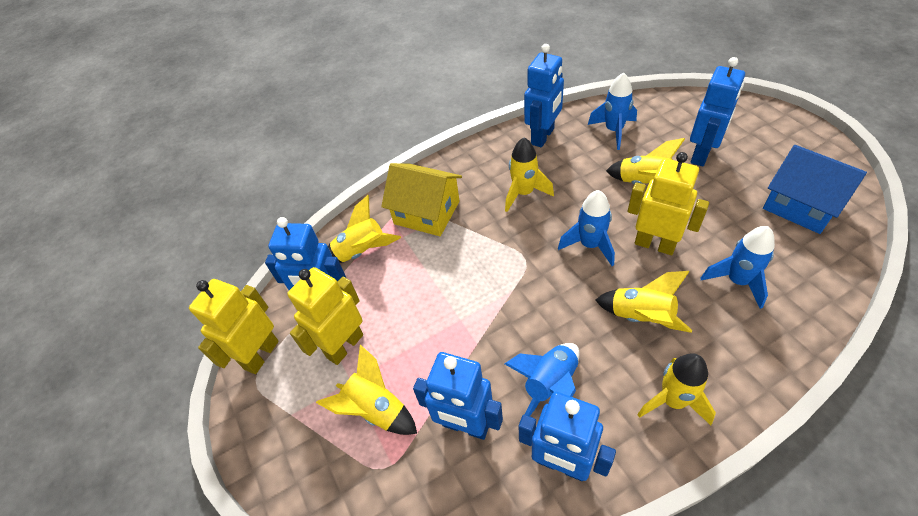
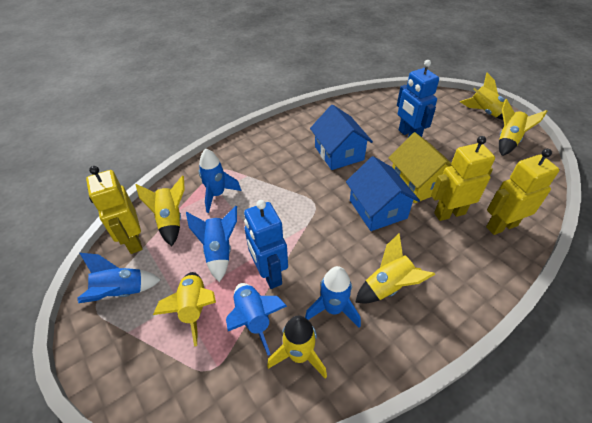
blue house: 1 -> 2
blue robot: 5 -> 2
blue rocket: 4 -> 5

